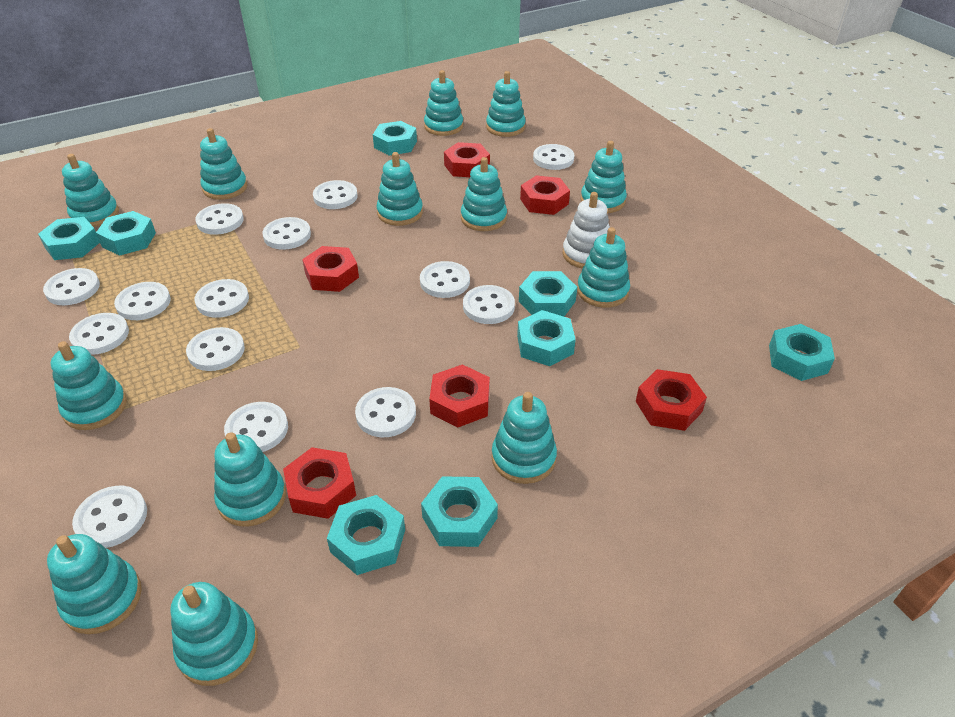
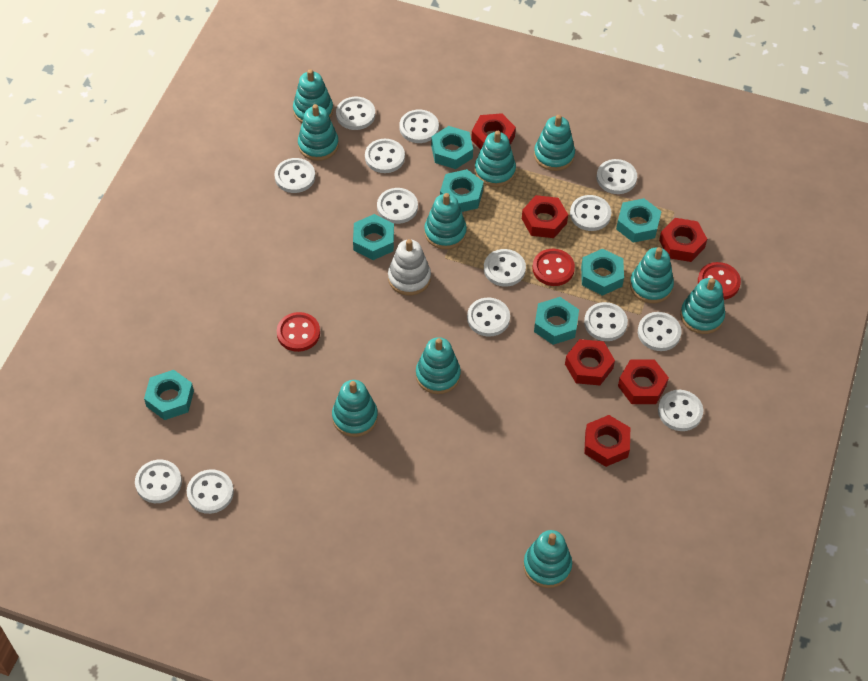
red button: 0 -> 3
turquoise nut: 8 -> 7
turquoise stacking toy: 13 -> 10

